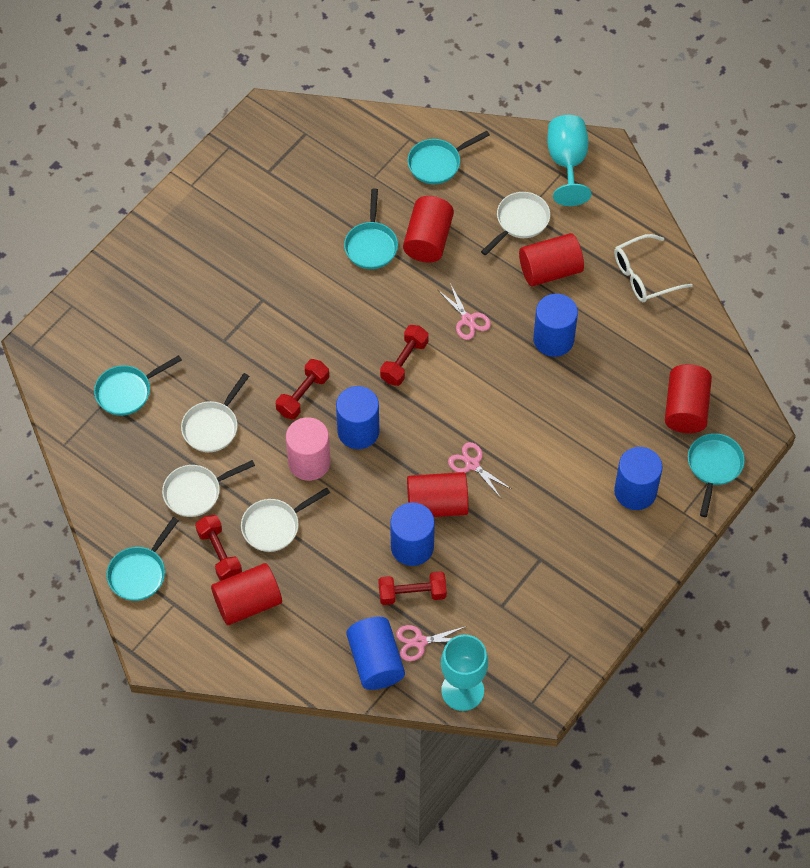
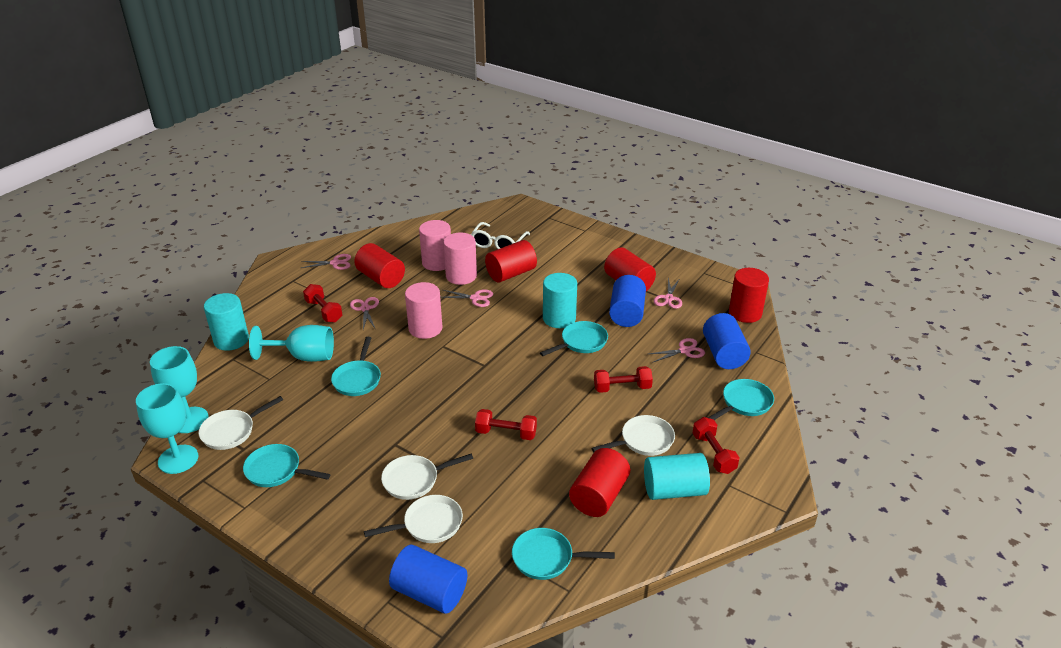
blue cylinder: 5 -> 3
pink cylinder: 1 -> 3
pink scissors: 3 -> 5
turquoise cylinder: 0 -> 3
turquoise goblet: 2 -> 3

